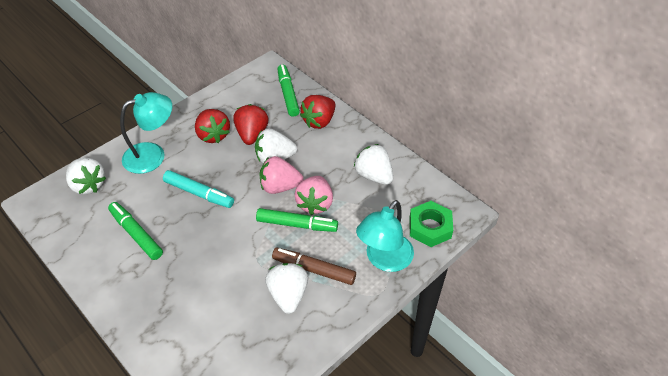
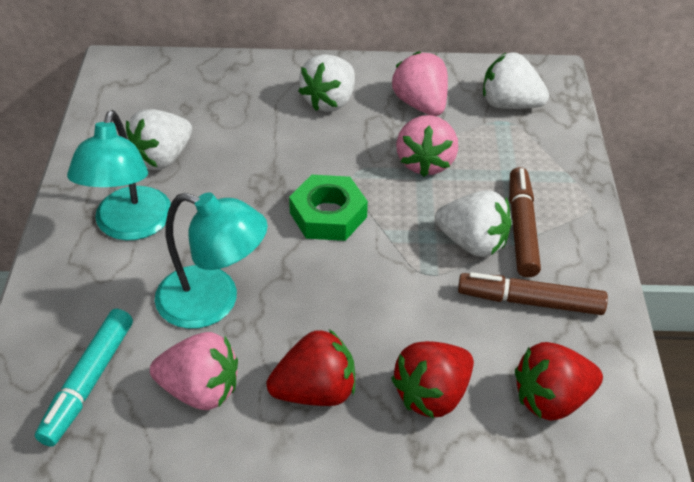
brown marker: 1 -> 2
green marker: 3 -> 0
pink strawberry: 2 -> 3

